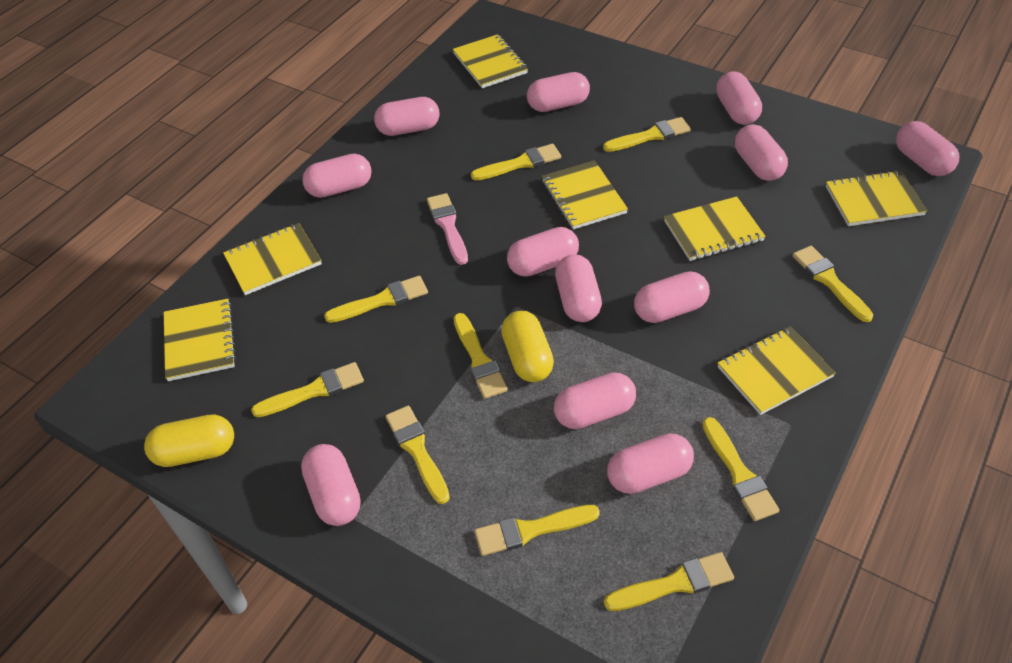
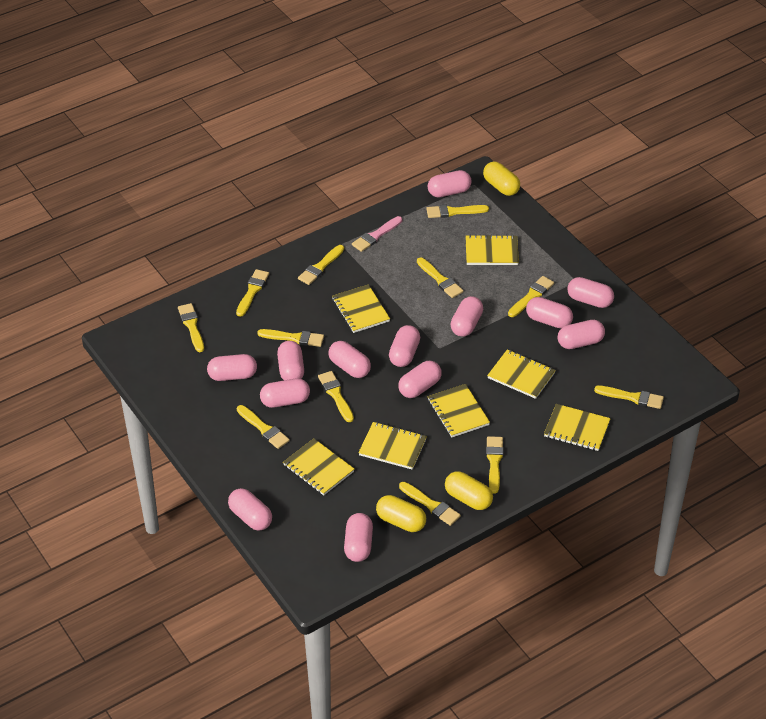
pink capsule: 12 -> 13
yellow brush: 10 -> 12
yellow capsule: 2 -> 3

